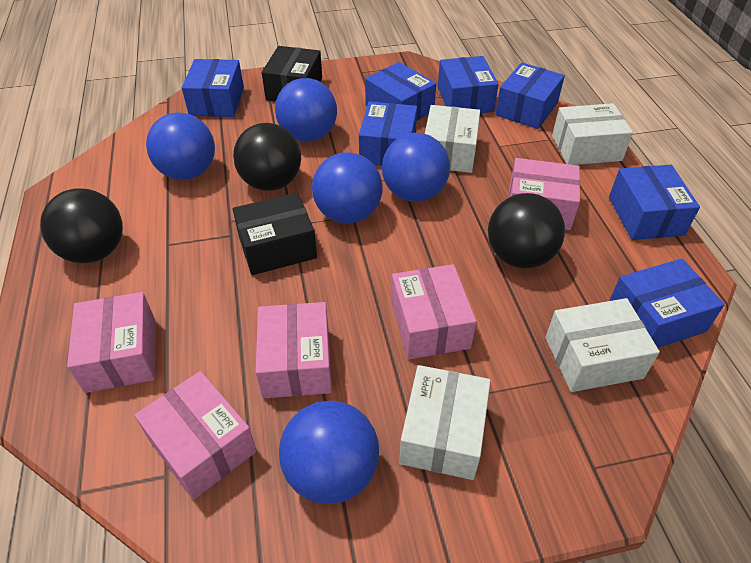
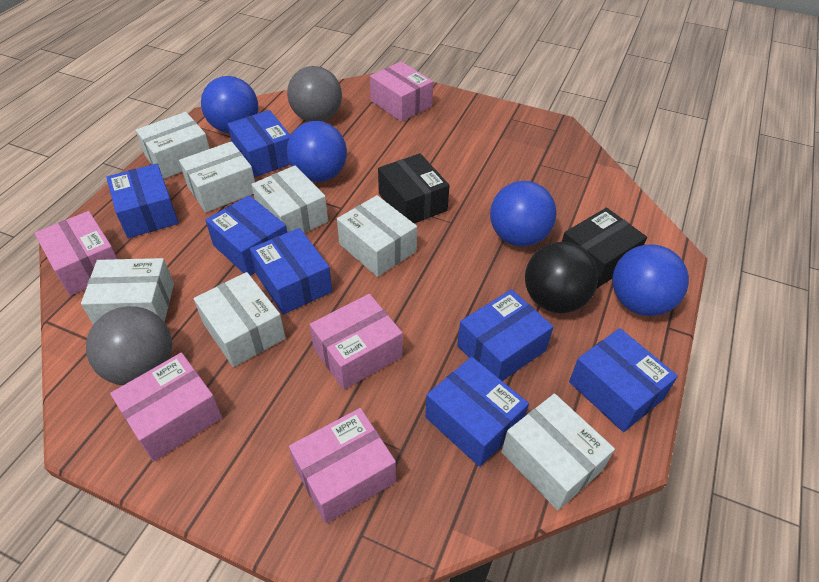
black ball: 3 -> 1
blue ball: 5 -> 4
grey ball: 0 -> 2
white box: 4 -> 7

